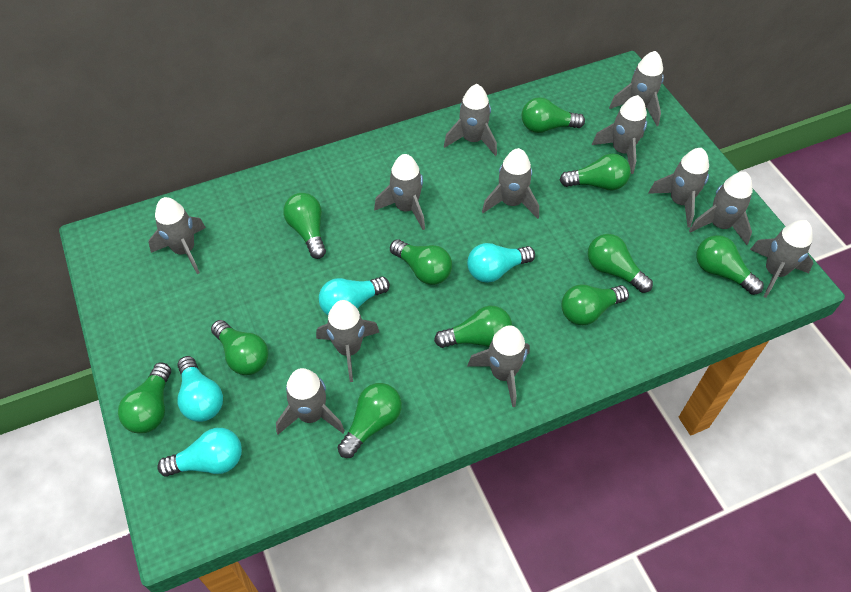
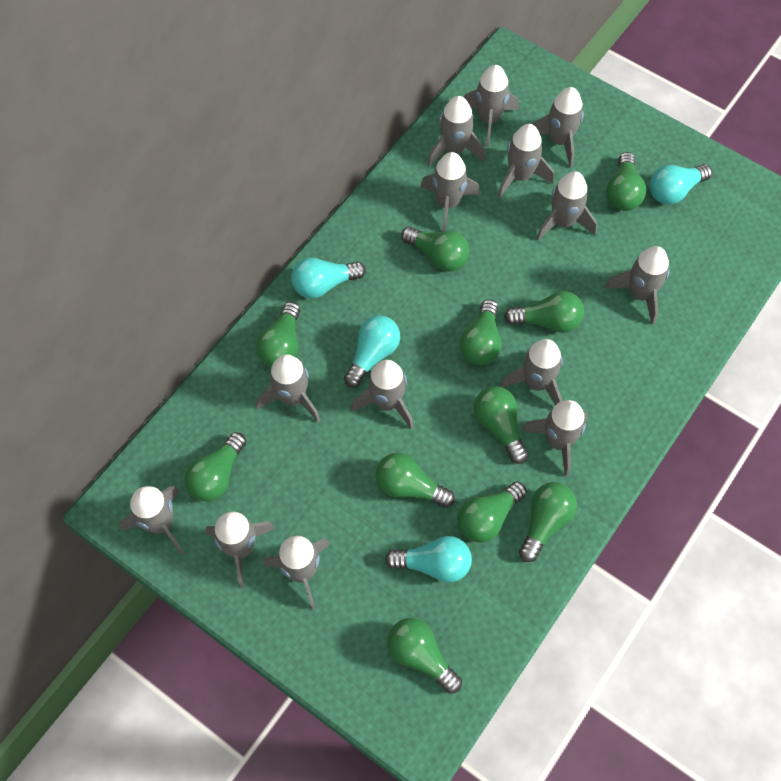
grey rocket: 12 -> 14

